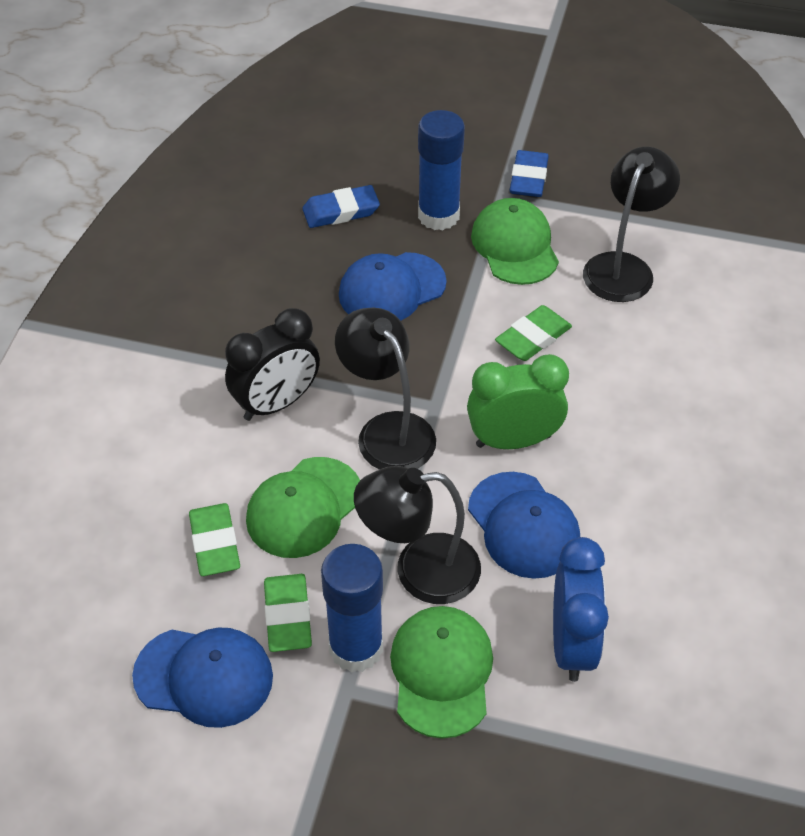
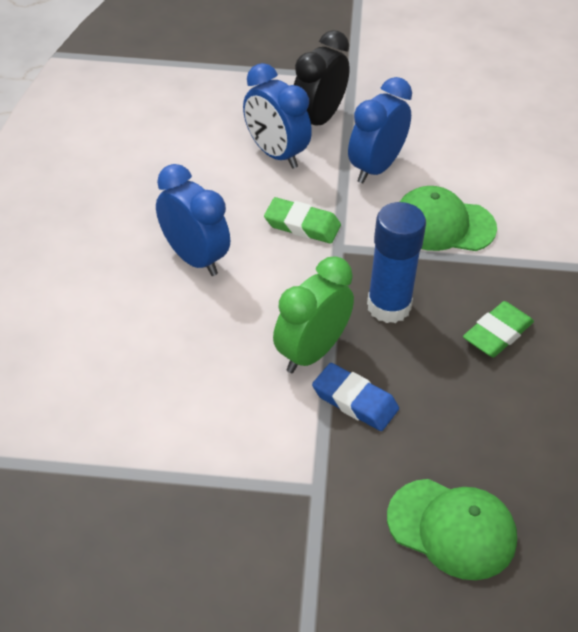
black lamp: 3 -> 0
blue cap: 3 -> 0
blue clock: 1 -> 3
blue eraser: 2 -> 1
blue glue stick: 2 -> 1
green cap: 3 -> 2
green eraser: 3 -> 2

